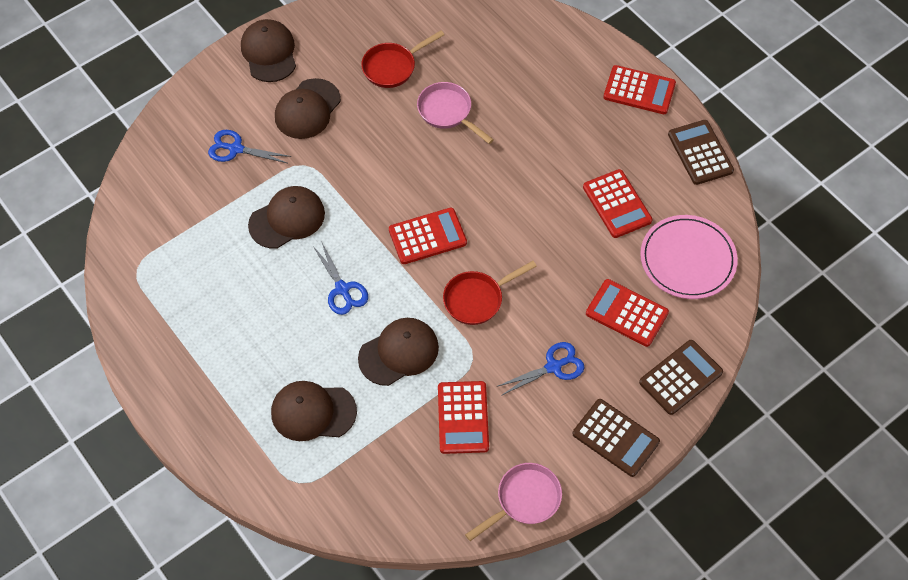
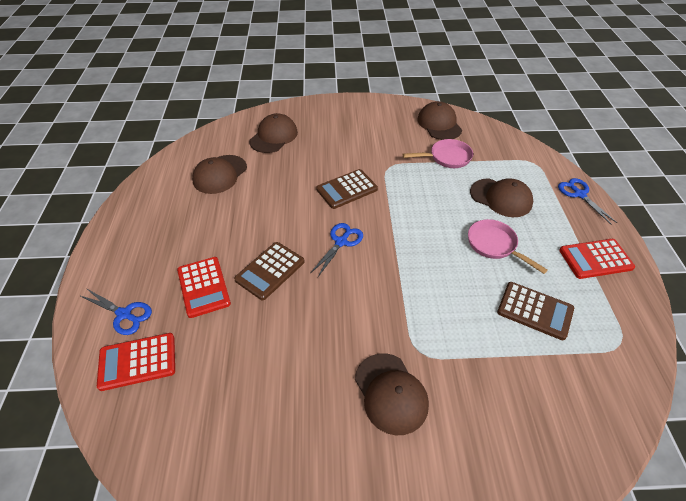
pink plate: 1 -> 0
red calculator: 5 -> 3
red pan: 2 -> 0

